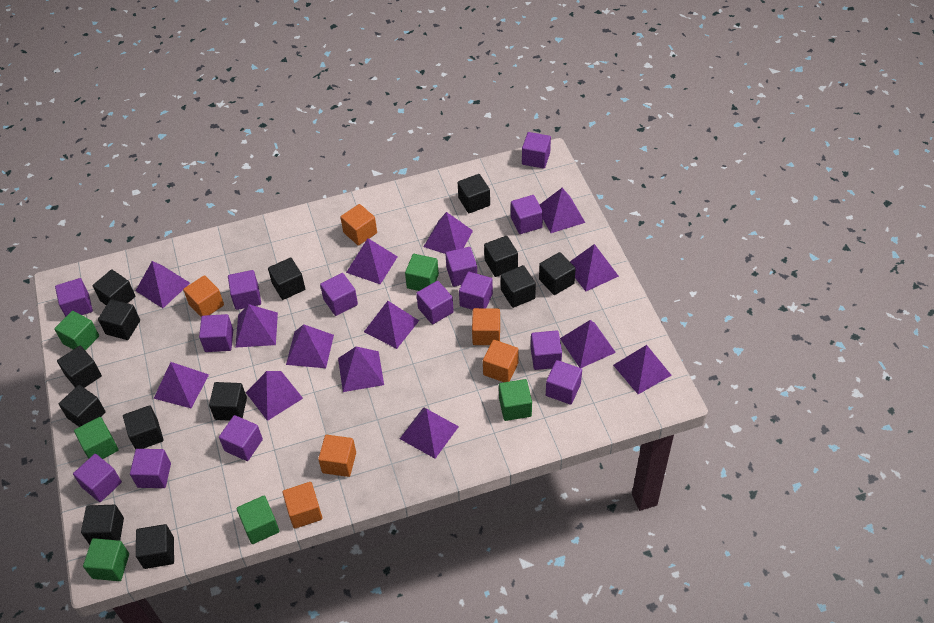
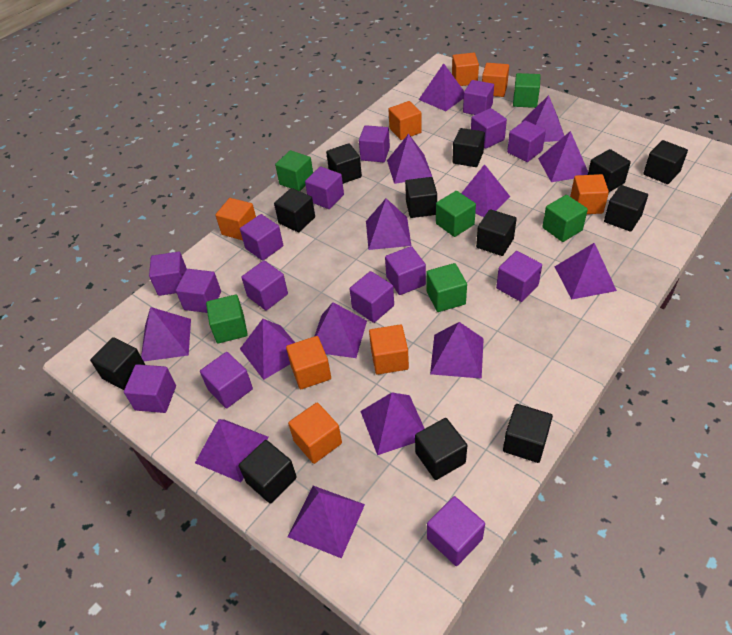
black cube: 13 -> 12
orange cube: 6 -> 8
purple cube: 14 -> 15

